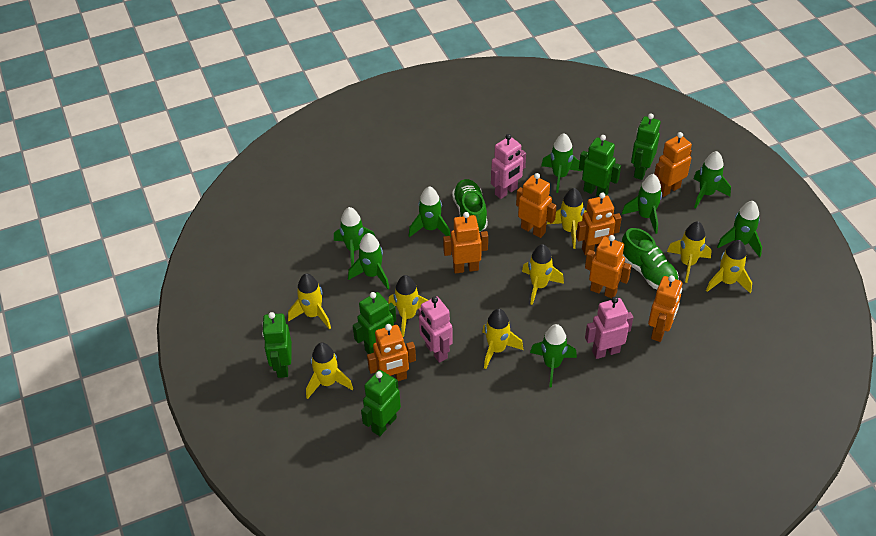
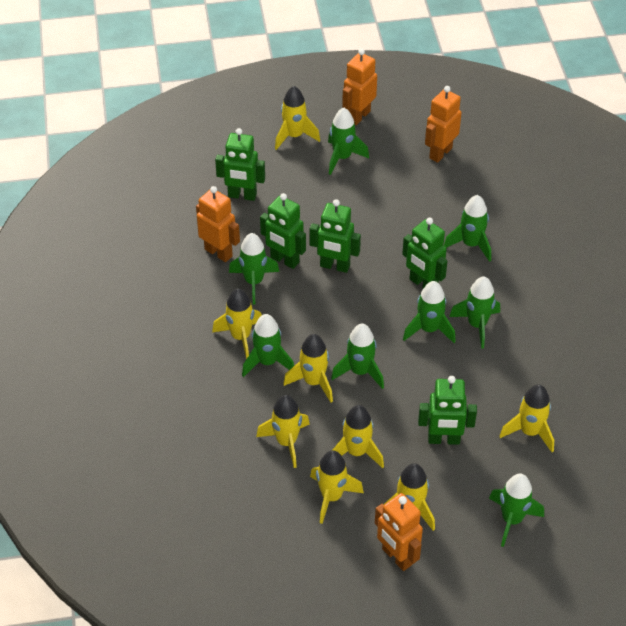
green shoe: 2 -> 0
orange robot: 7 -> 4
pink robot: 3 -> 0

